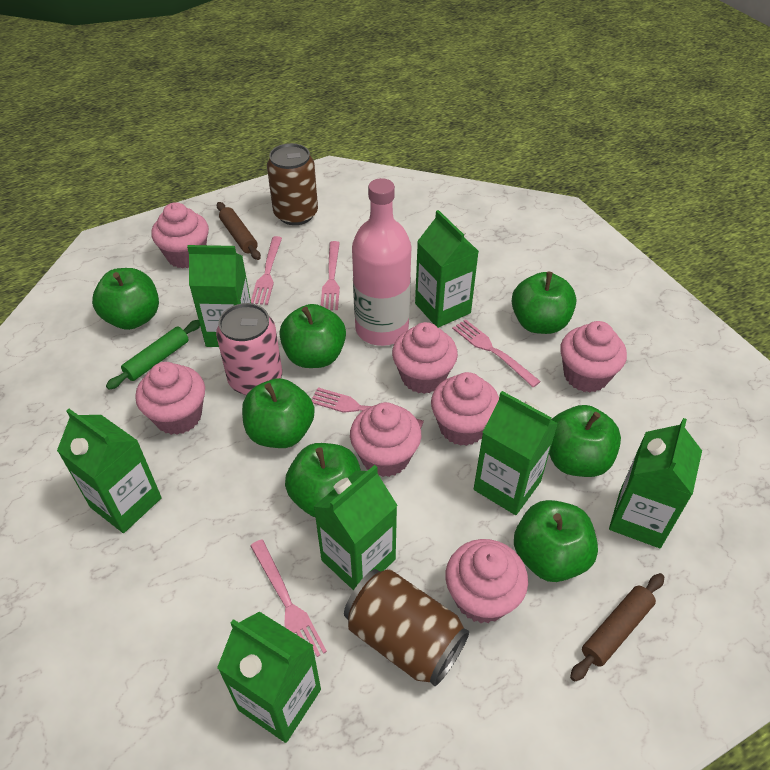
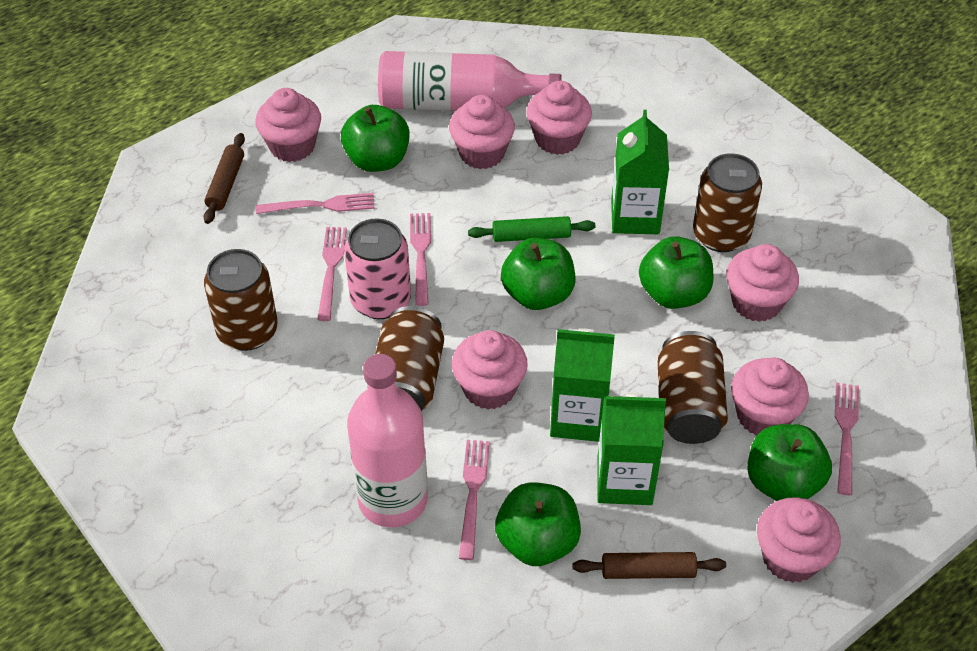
brown can: 2 -> 4
green apple: 7 -> 5
green carton: 7 -> 3
pink bottle: 1 -> 2

